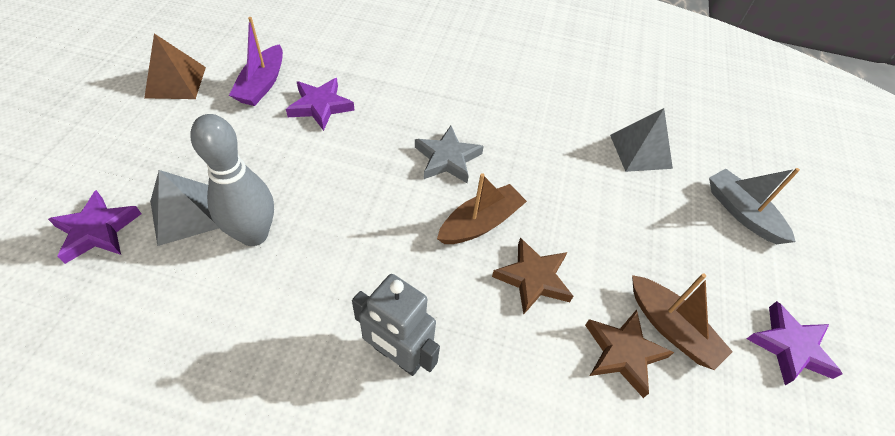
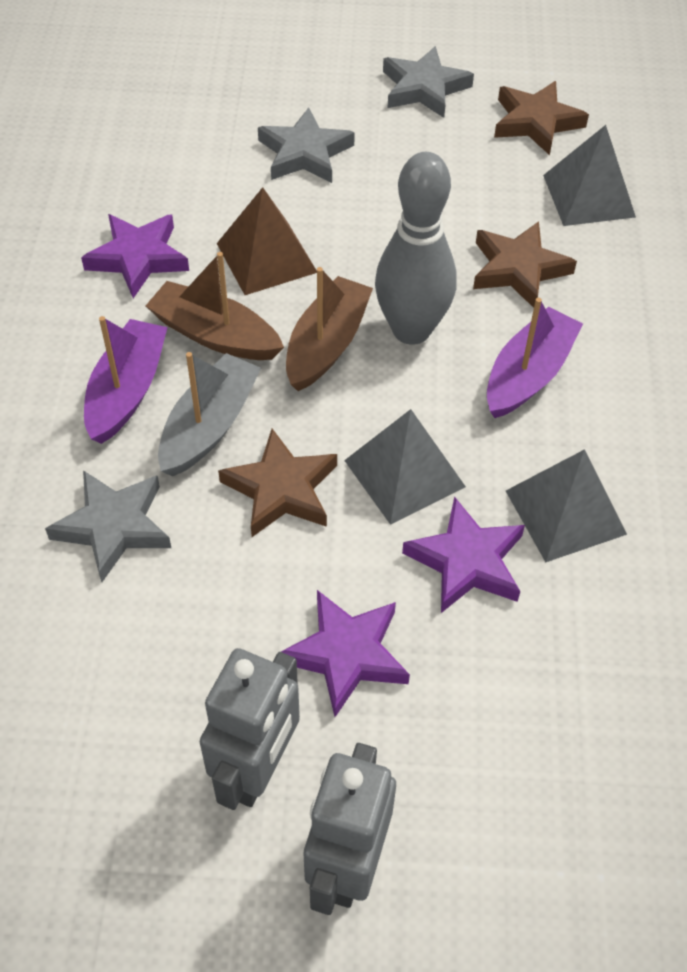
brown star: 2 -> 3
grey pyramid: 2 -> 3
grey robot: 1 -> 2
grey star: 1 -> 3
purple boat: 1 -> 2

